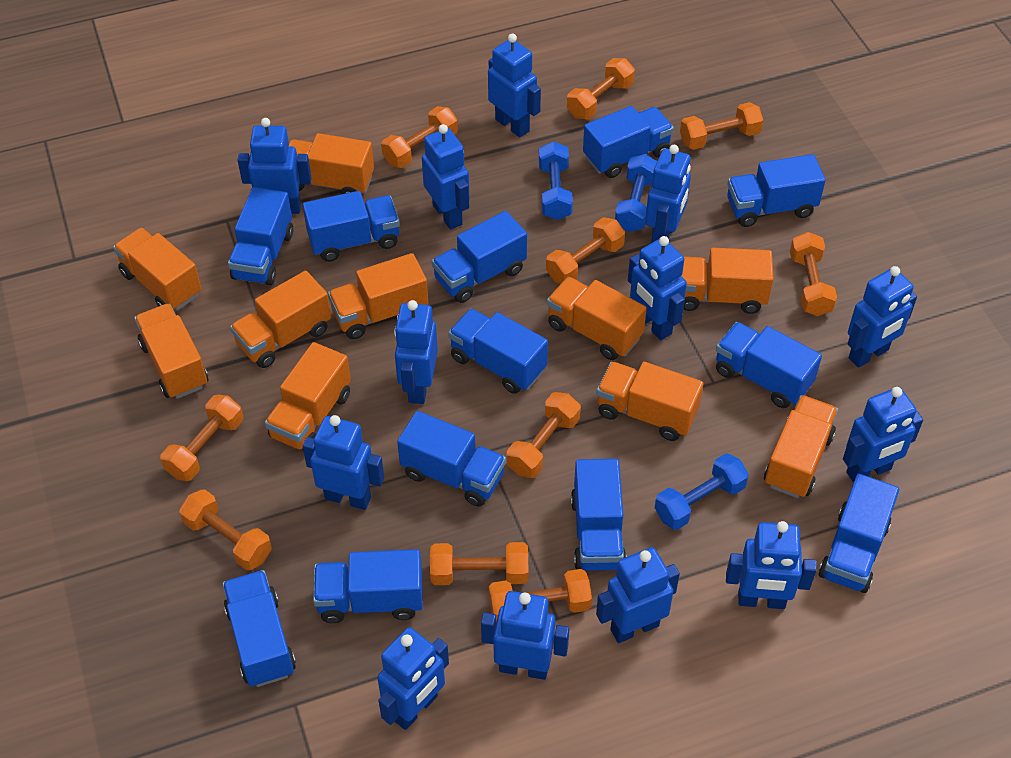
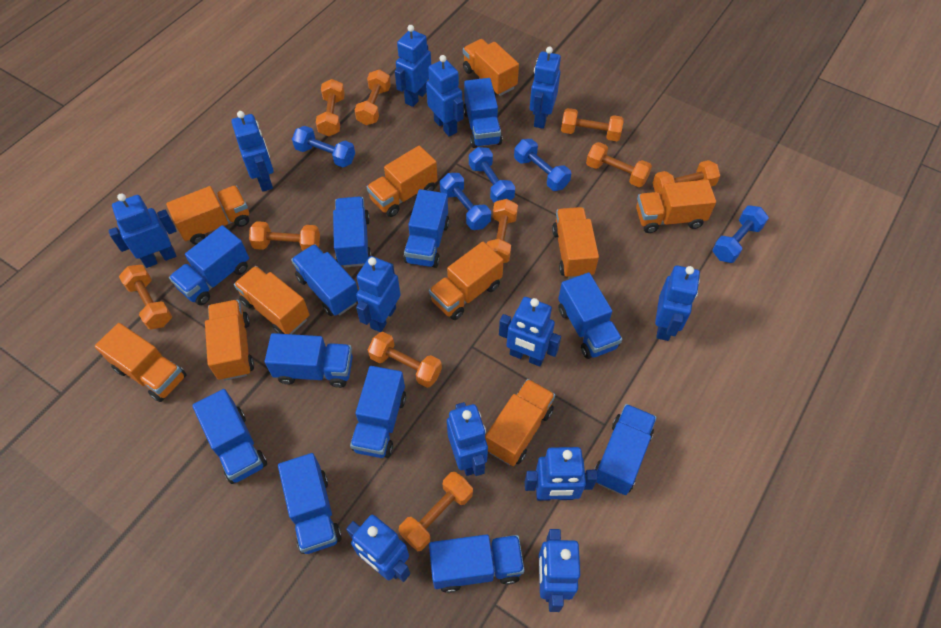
blue dumbbell: 3 -> 5
blue robot: 13 -> 12

